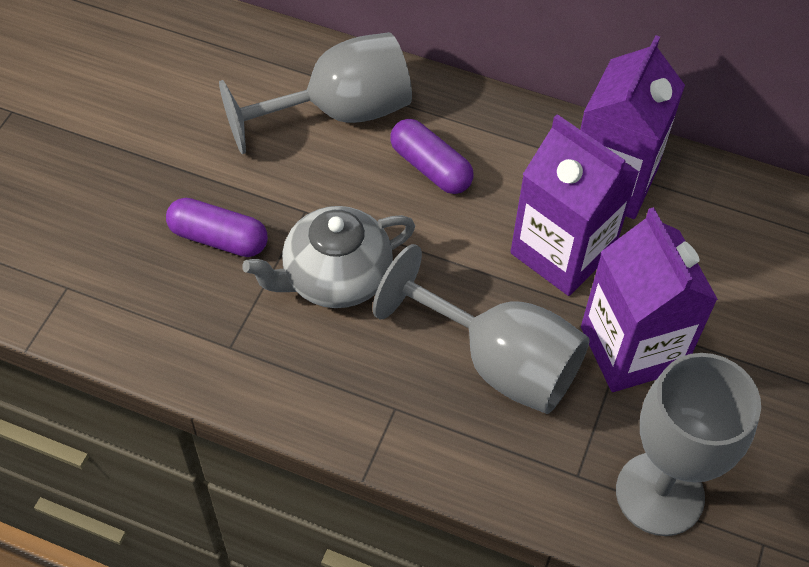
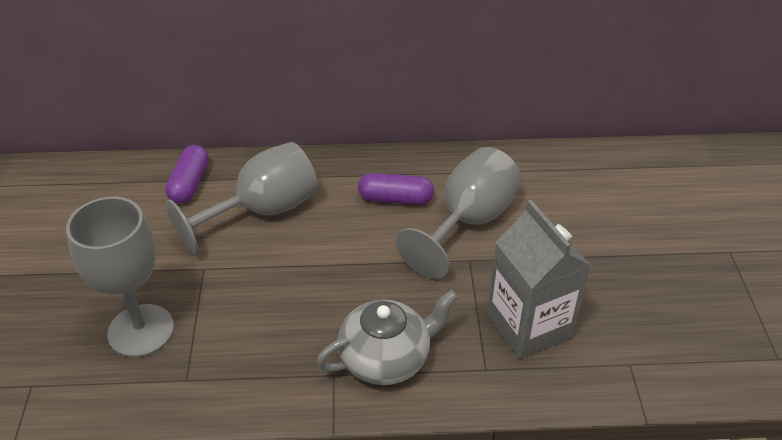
grey carton: 0 -> 1
purple carton: 3 -> 0

